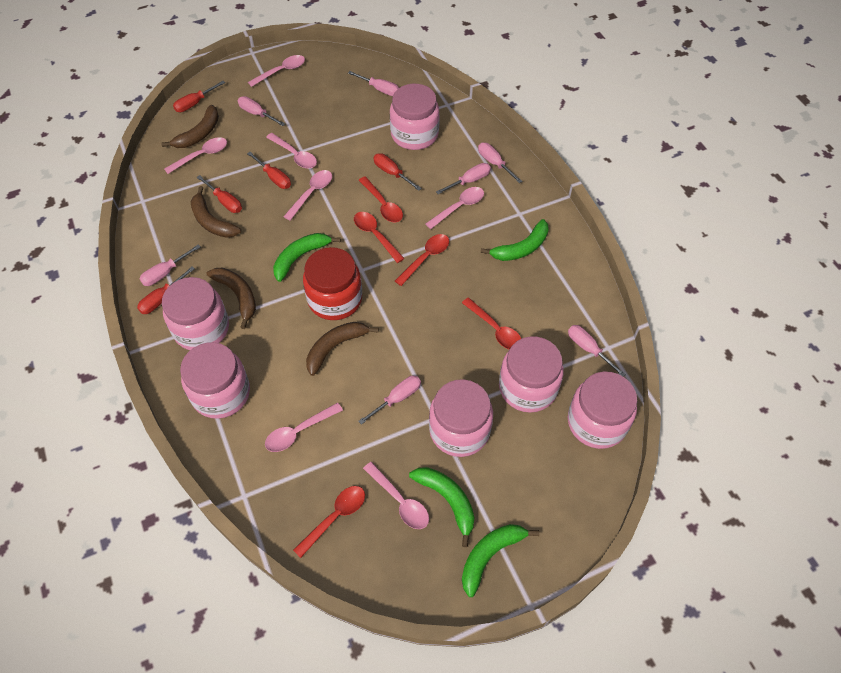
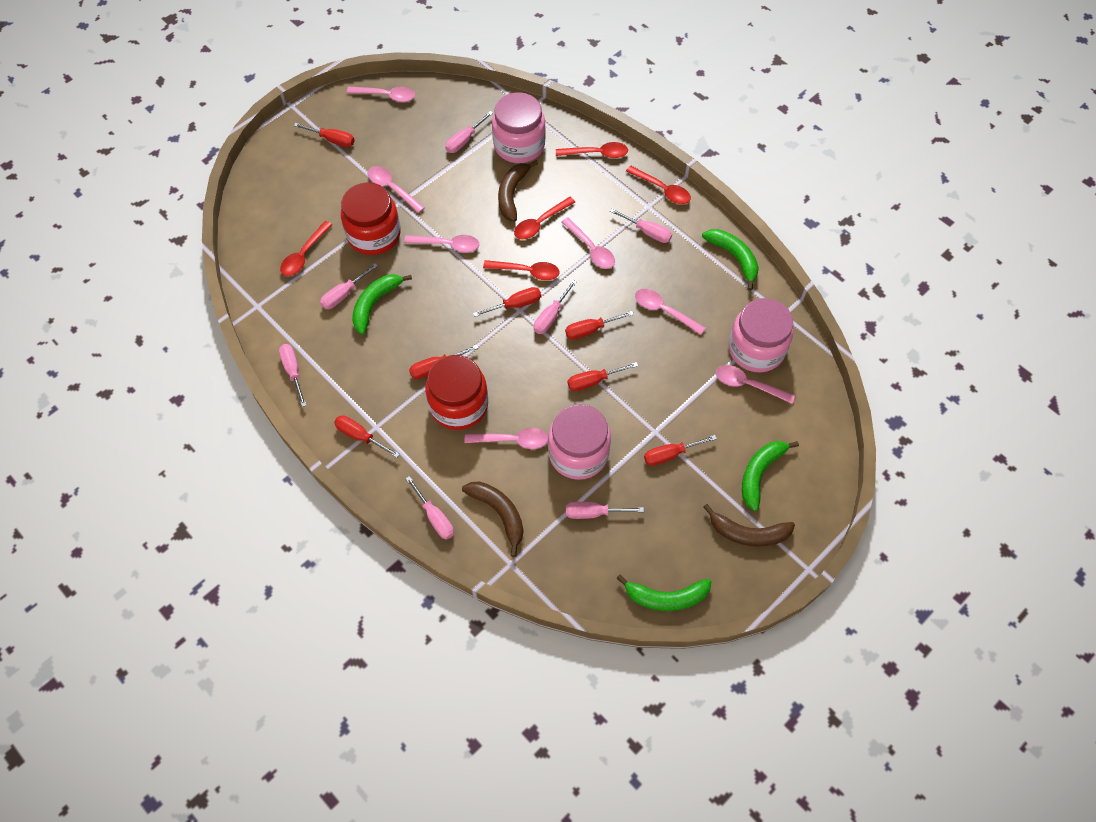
brown banana: 4 -> 3
pink jar: 6 -> 3
red jar: 1 -> 2
red screwdriver: 5 -> 7

